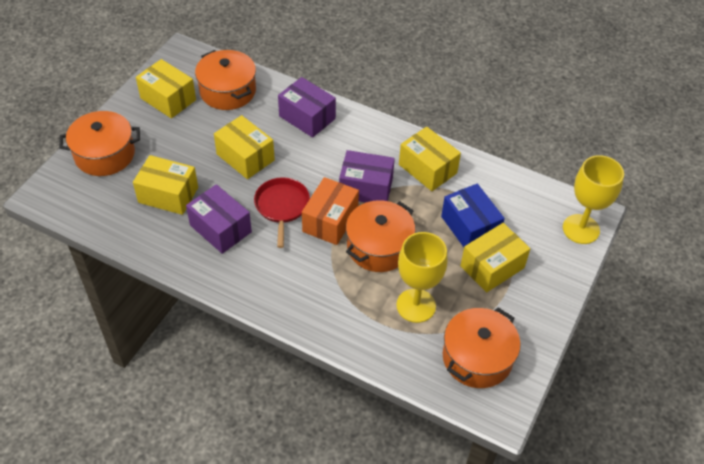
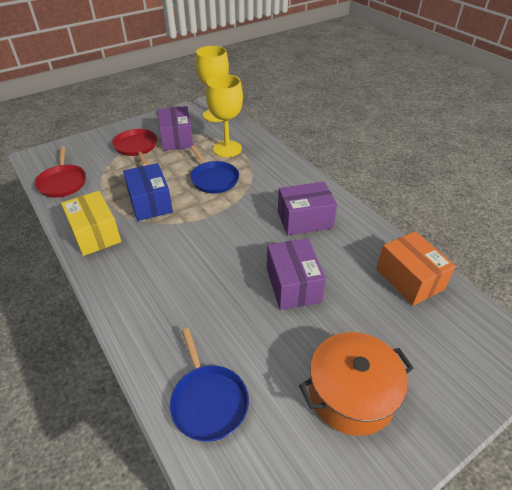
blue pan: 0 -> 2
orange pot: 4 -> 1
red pan: 1 -> 2
yellow box: 5 -> 1

